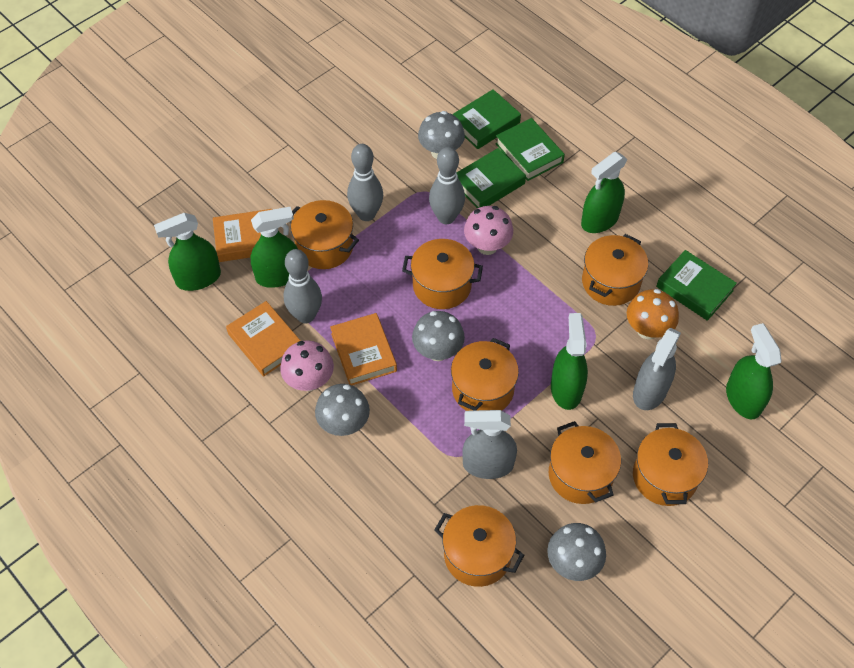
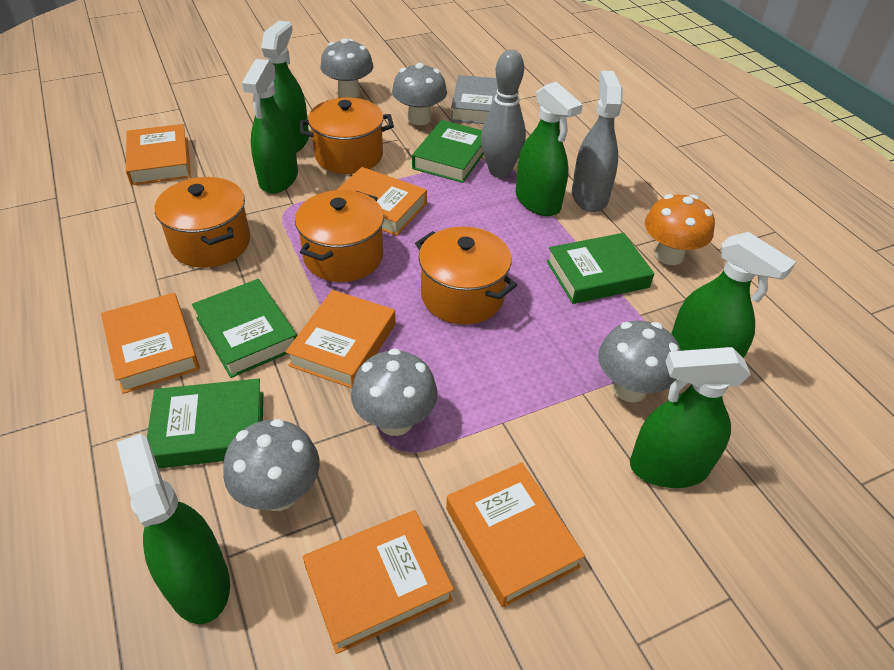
green spray bottle: 5 -> 6
grey book: 0 -> 1
grey bowling pin: 3 -> 1
grey mushroom: 4 -> 5
grey spray bottle: 2 -> 1
orange book: 3 -> 6
orange pot: 7 -> 4
pink mushroom: 2 -> 0

